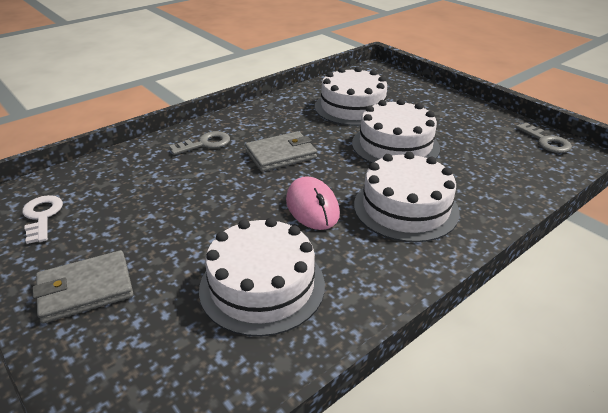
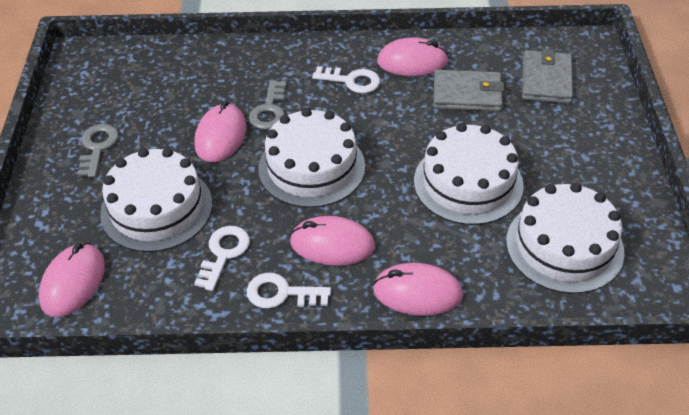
pink mouse: 1 -> 5
white key: 1 -> 3

